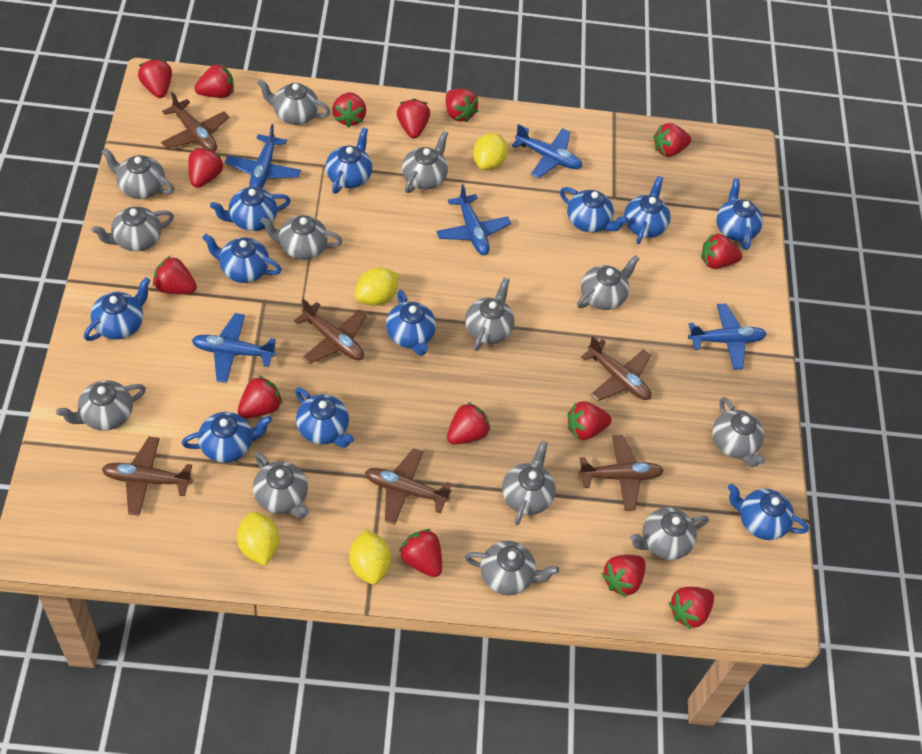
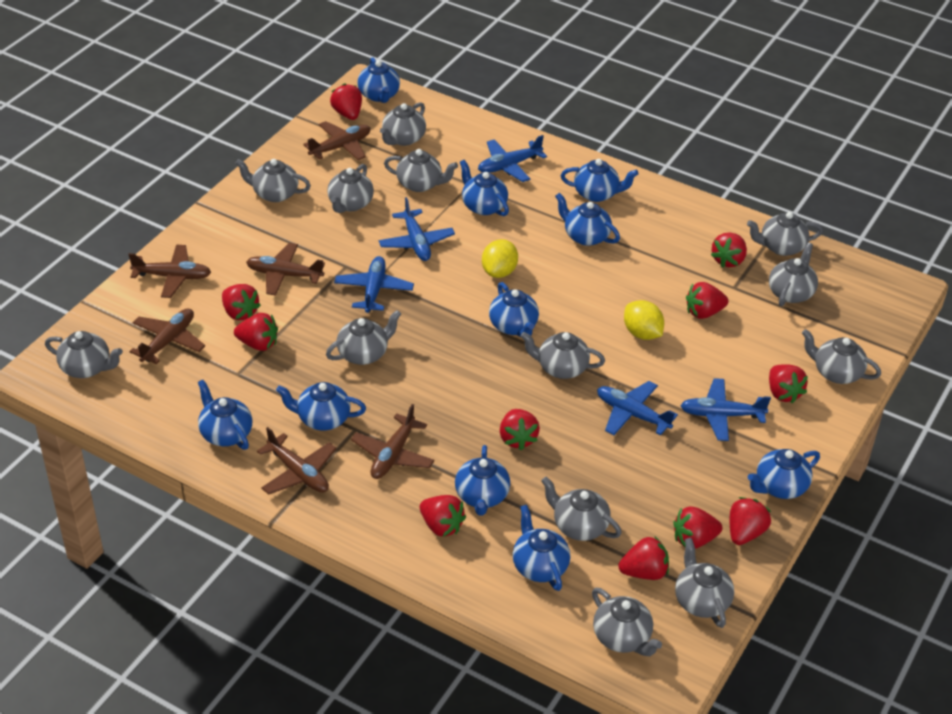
blue teapot: 11 -> 10
red strawberry: 15 -> 11
yellow lemon: 4 -> 2

